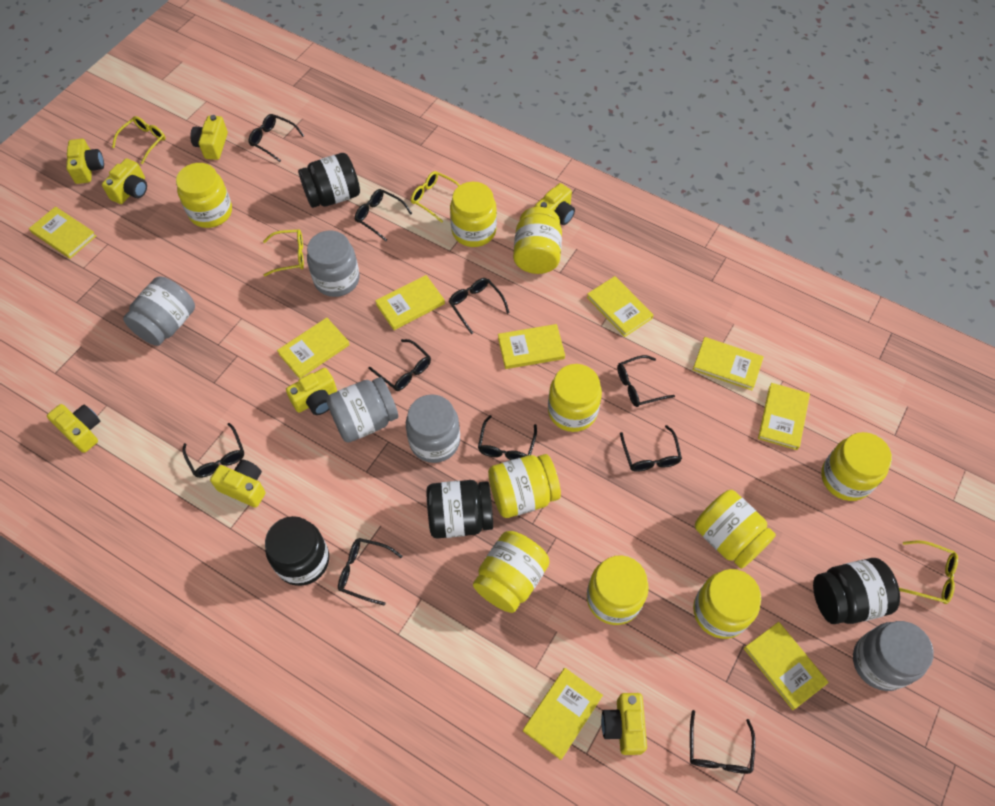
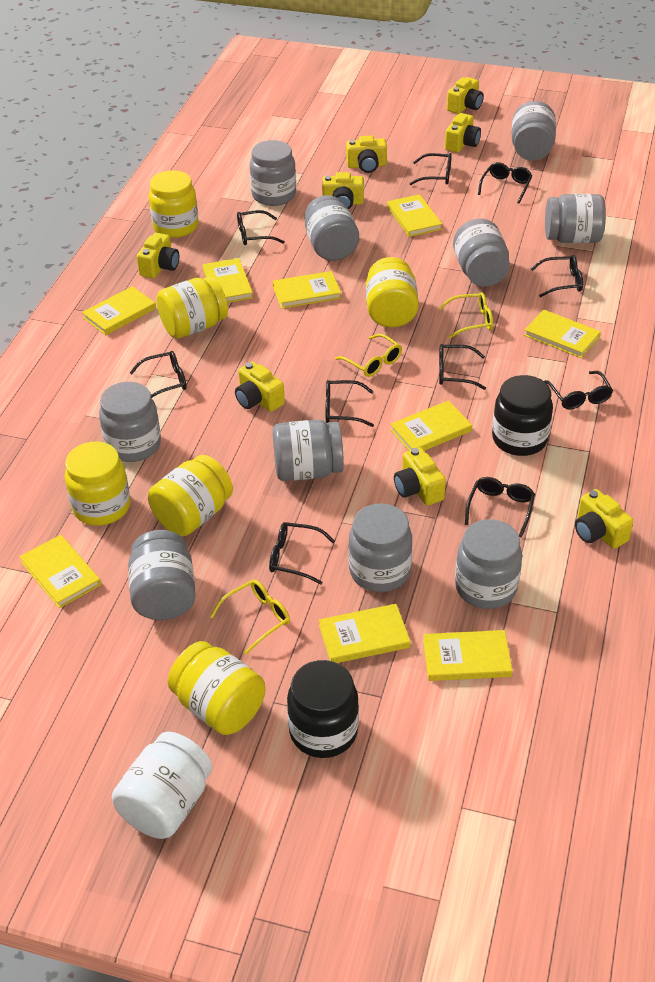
black jar: 4 -> 2
grey jar: 5 -> 10
white jar: 0 -> 1
yellow glasses: 4 -> 3
yellow jar: 10 -> 6

